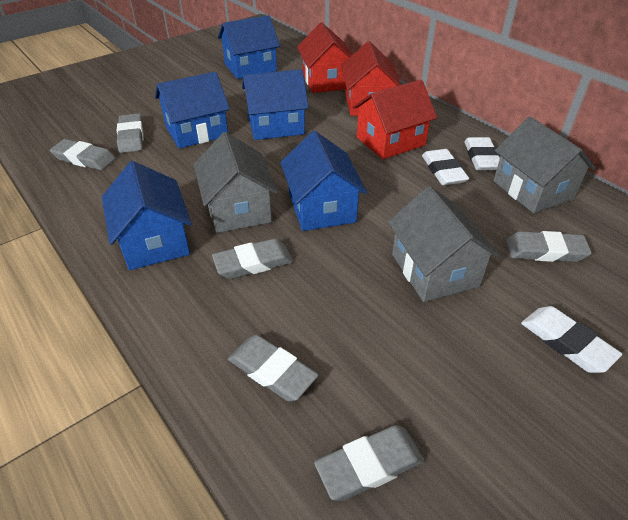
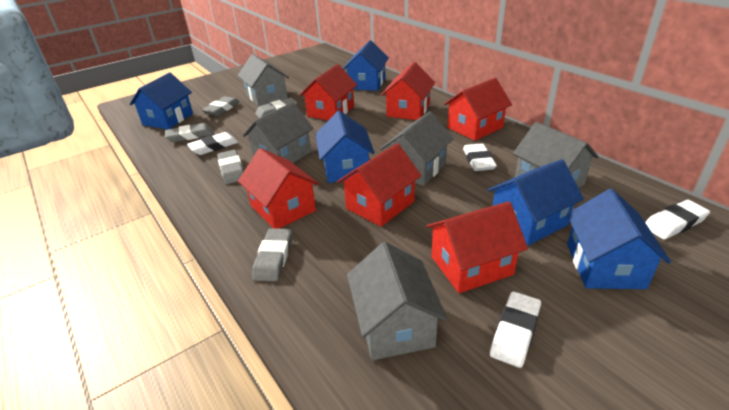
grey eraser: 6 -> 5
grey house: 3 -> 5
red house: 3 -> 6
white eraser: 3 -> 4

